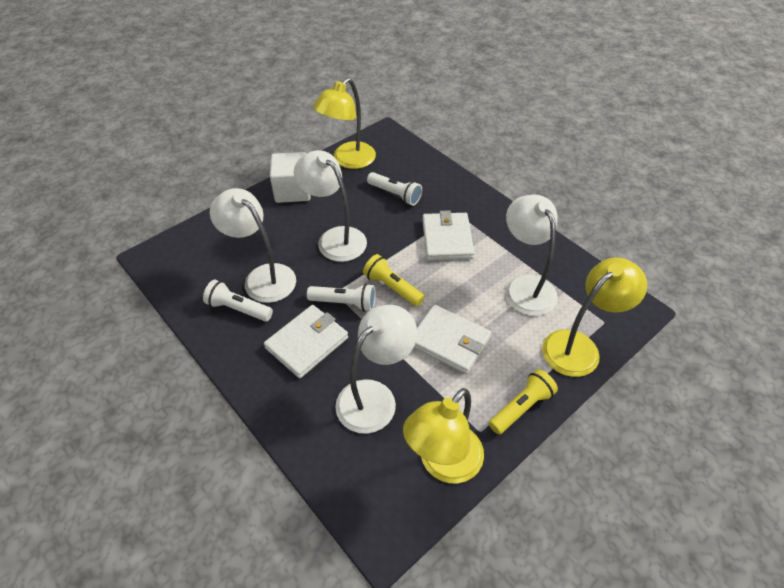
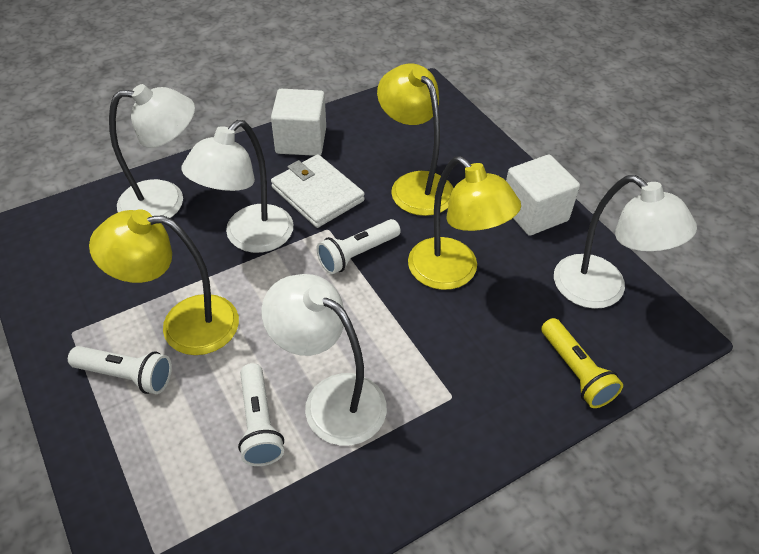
white cube: 1 -> 2
white wallet: 3 -> 1
yellow flashlight: 2 -> 1

